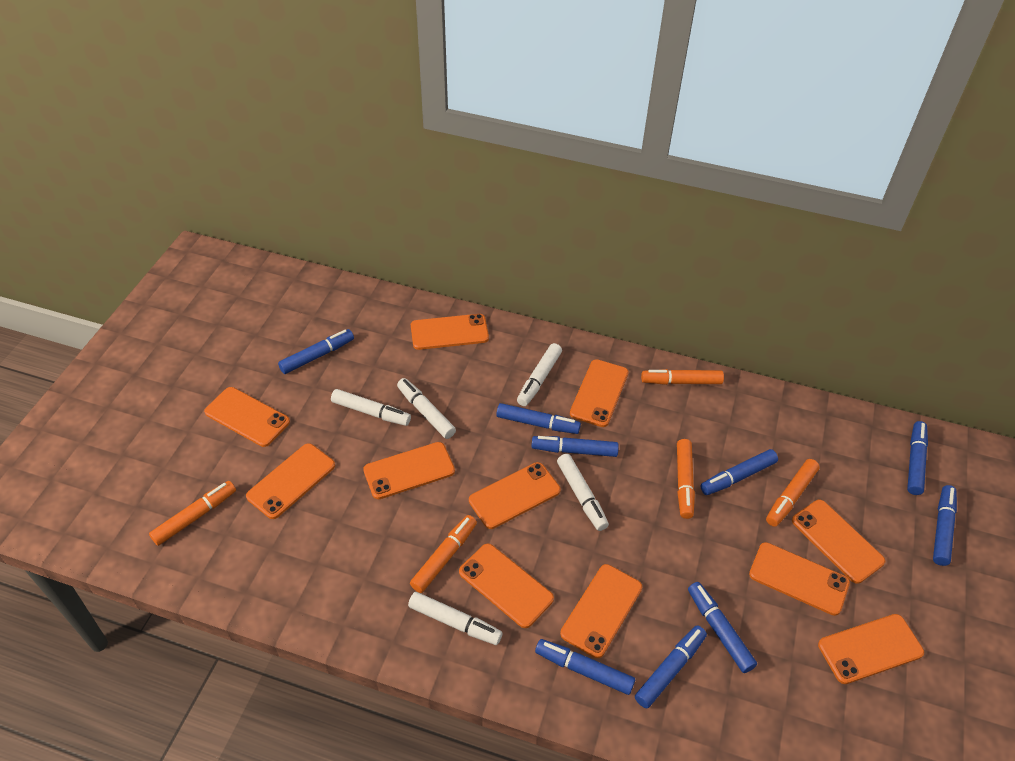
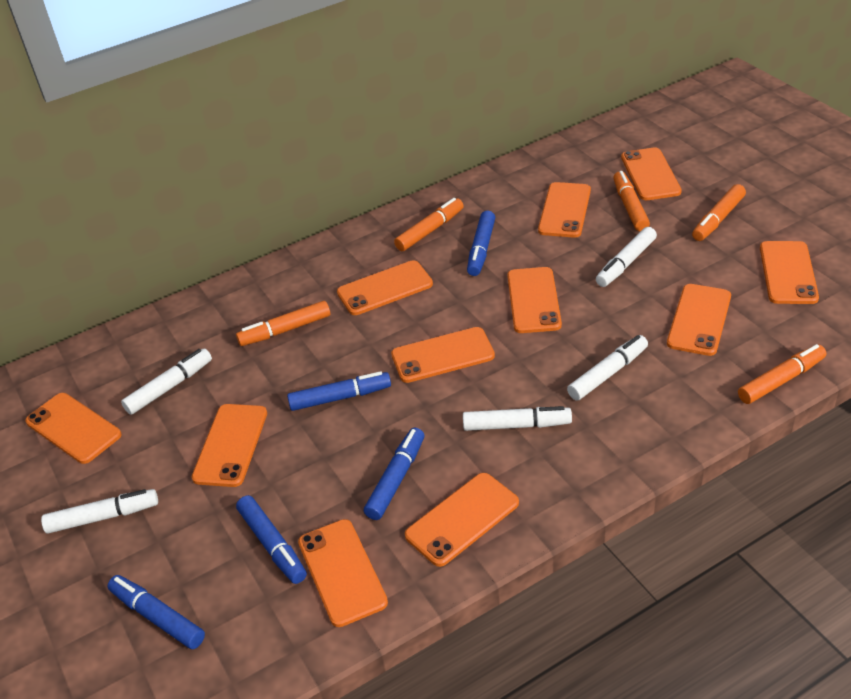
blue marker: 9 -> 5

